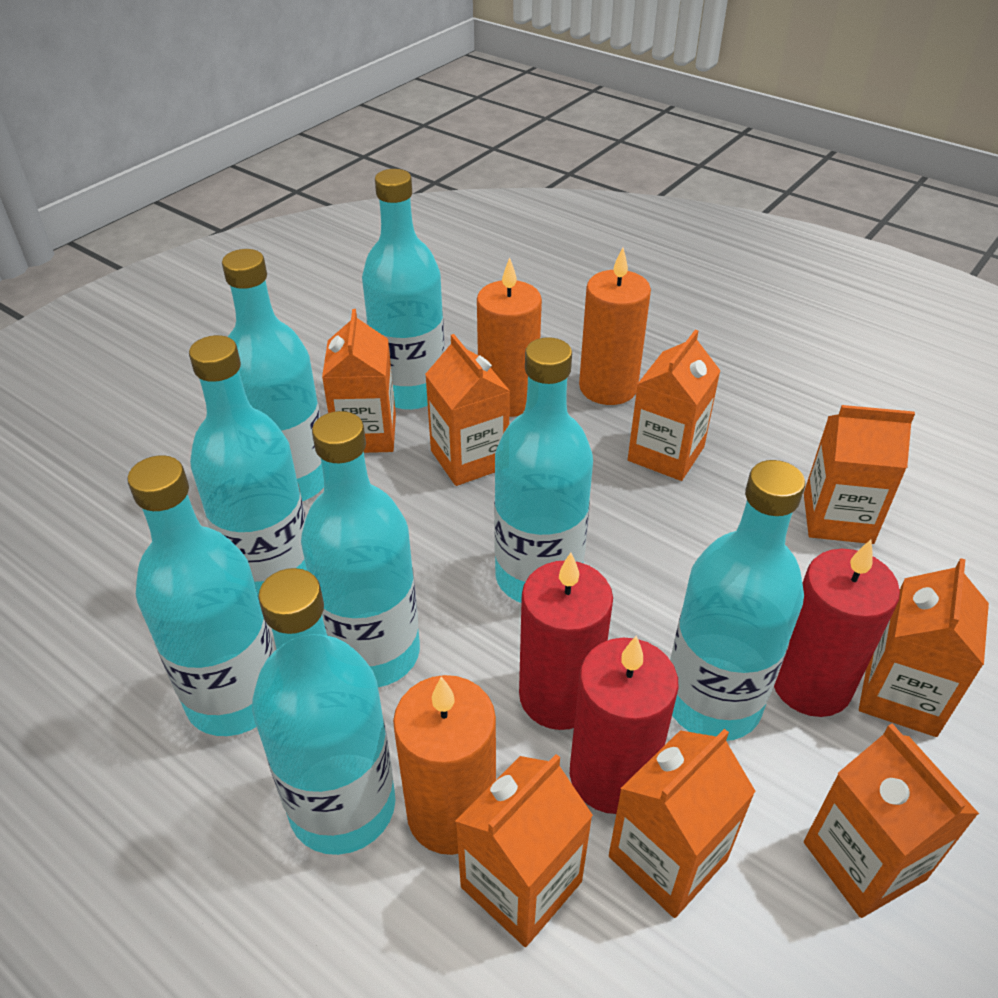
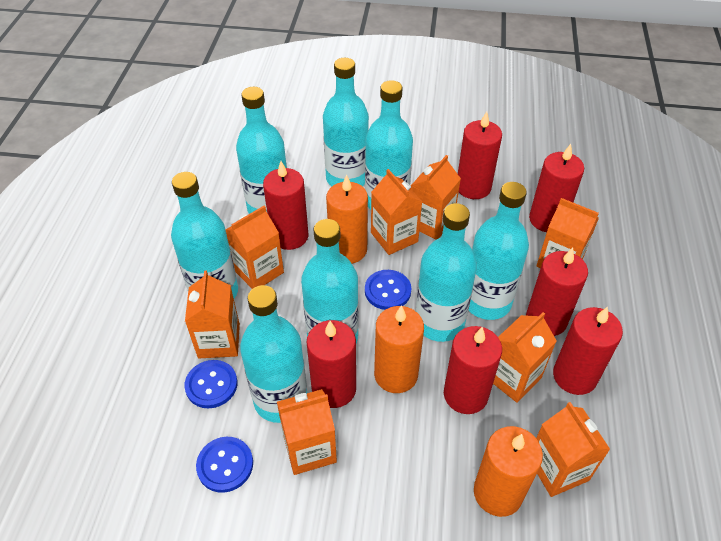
blue button: 0 -> 3
red candle: 3 -> 7

